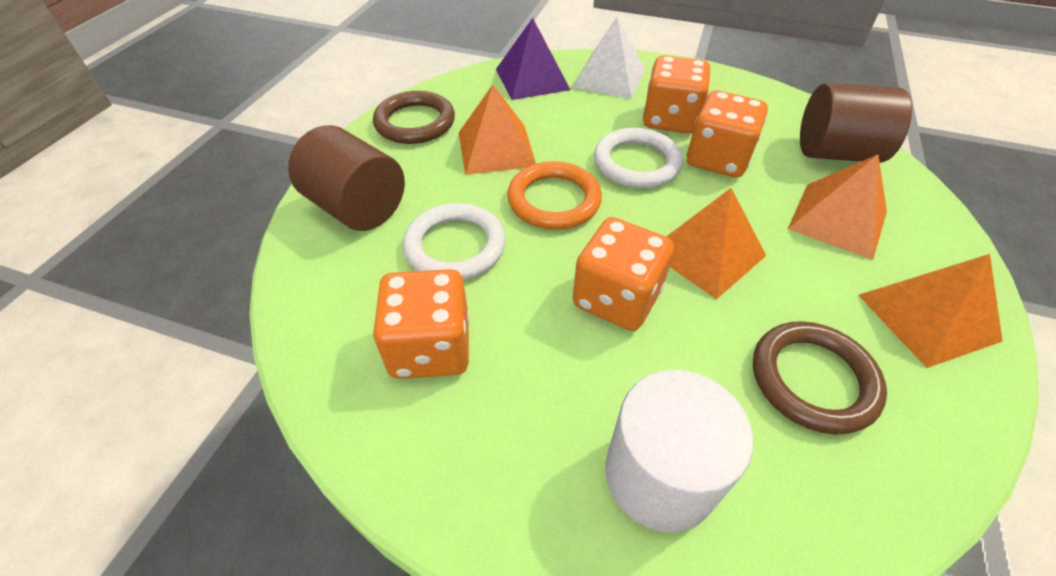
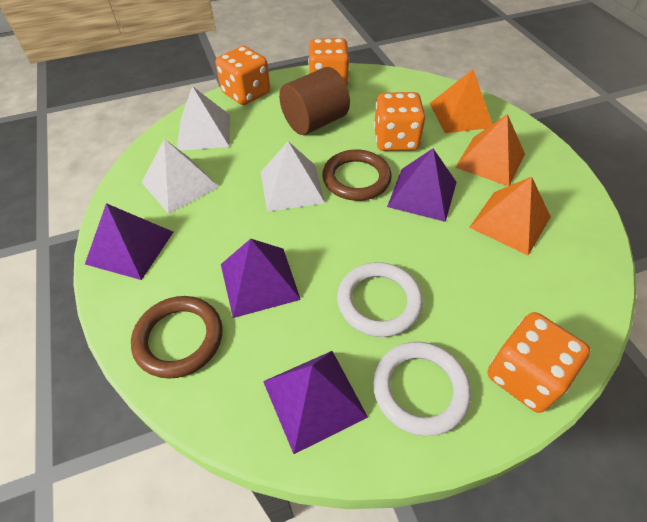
brown cylinder: 2 -> 1
orange pyramid: 4 -> 3
orange ring: 1 -> 0
purple pyramid: 1 -> 4
white cylinder: 1 -> 0
white pyramid: 1 -> 3

